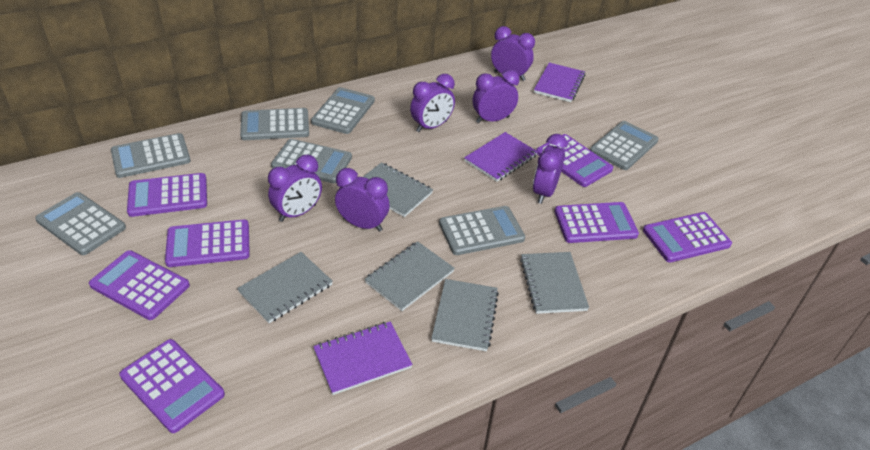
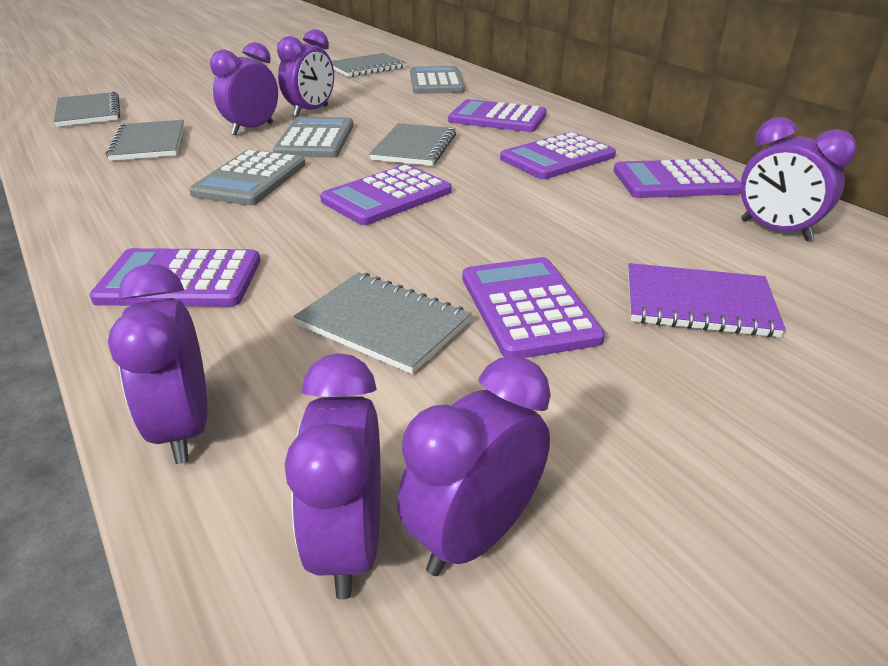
grey calculator: 7 -> 3
purple calculator: 7 -> 6
purple notebook: 3 -> 1

